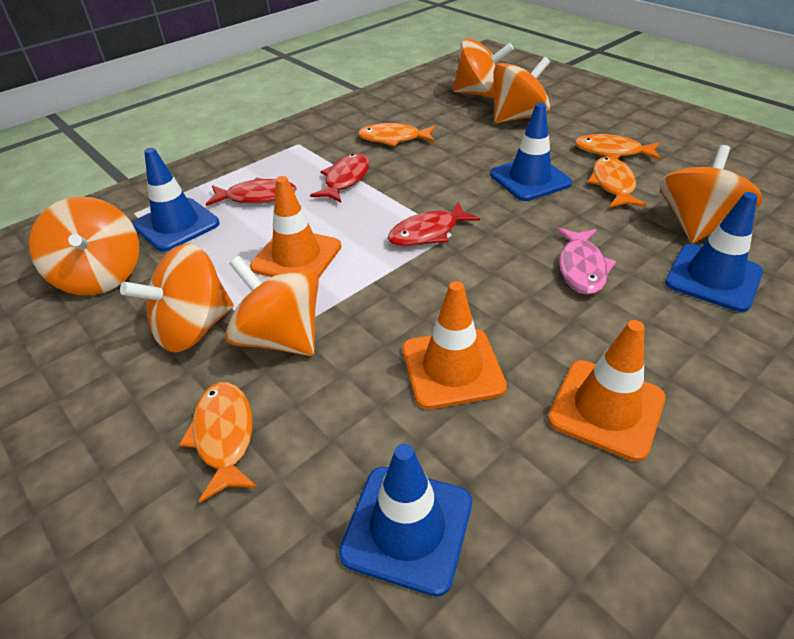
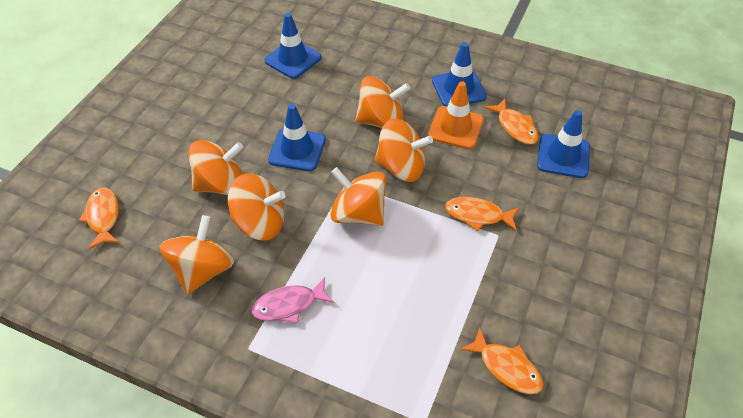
orange traffic cone: 3 -> 1
red fish: 3 -> 0

